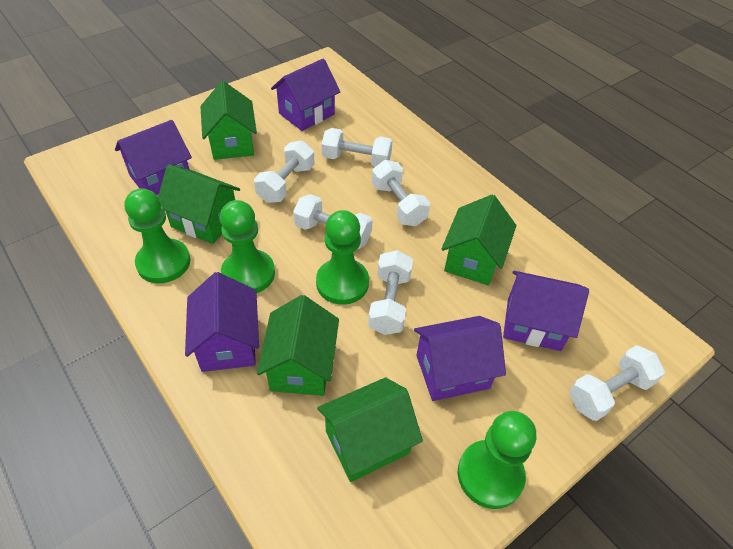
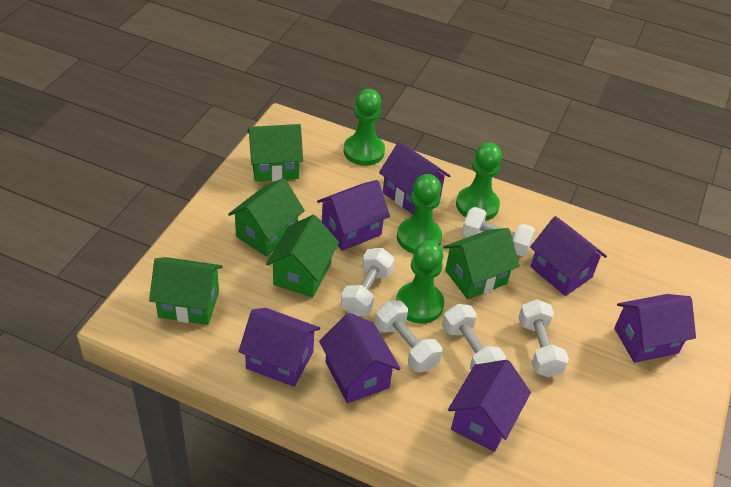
purple house: 5 -> 7
white dumbbell: 6 -> 5

